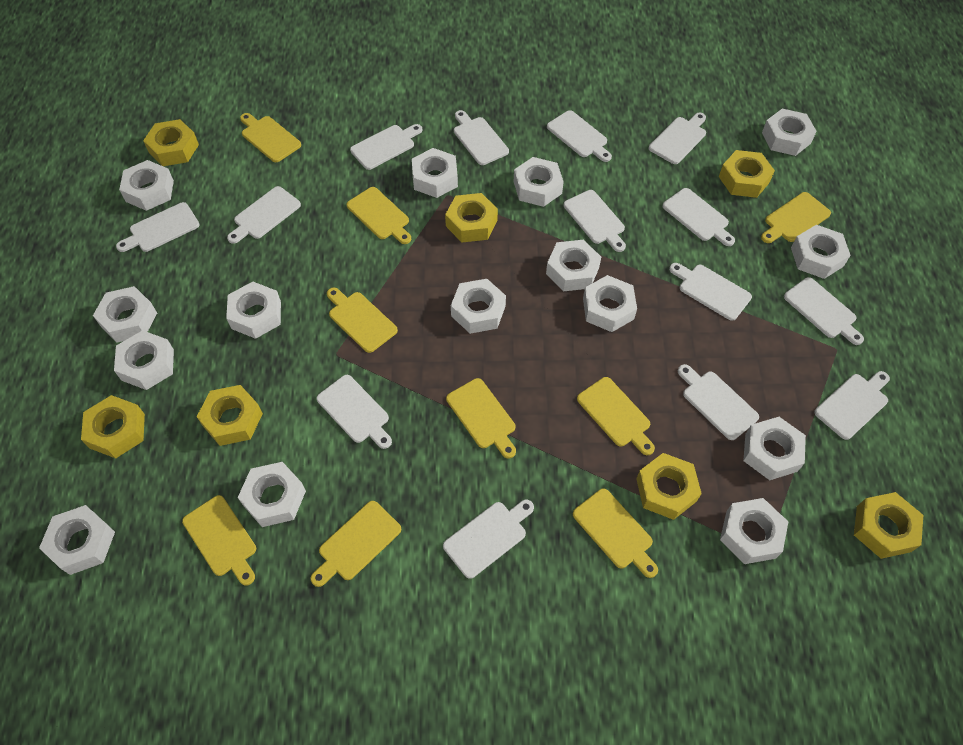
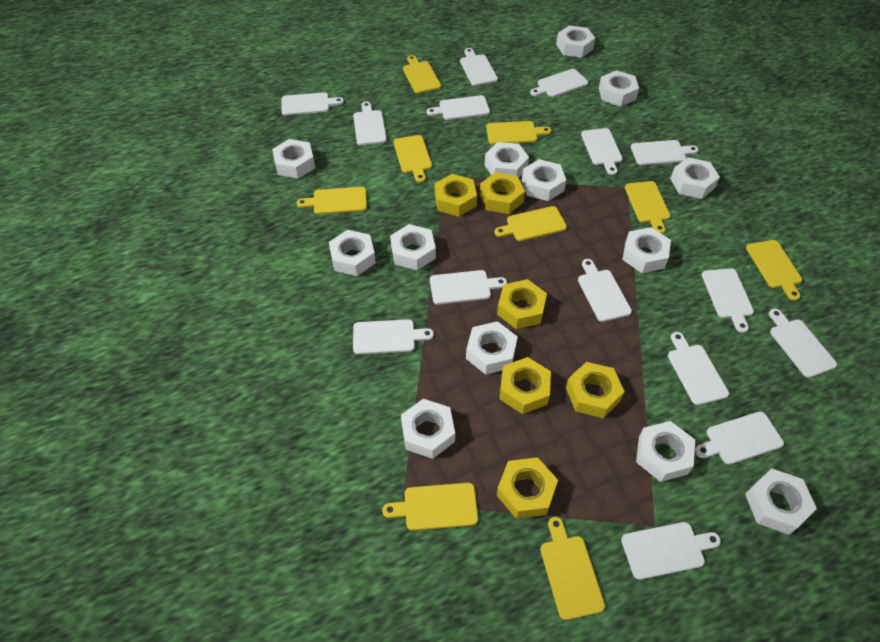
white cutting board: 14 -> 15
white nut: 15 -> 13
yellow nut: 7 -> 6

